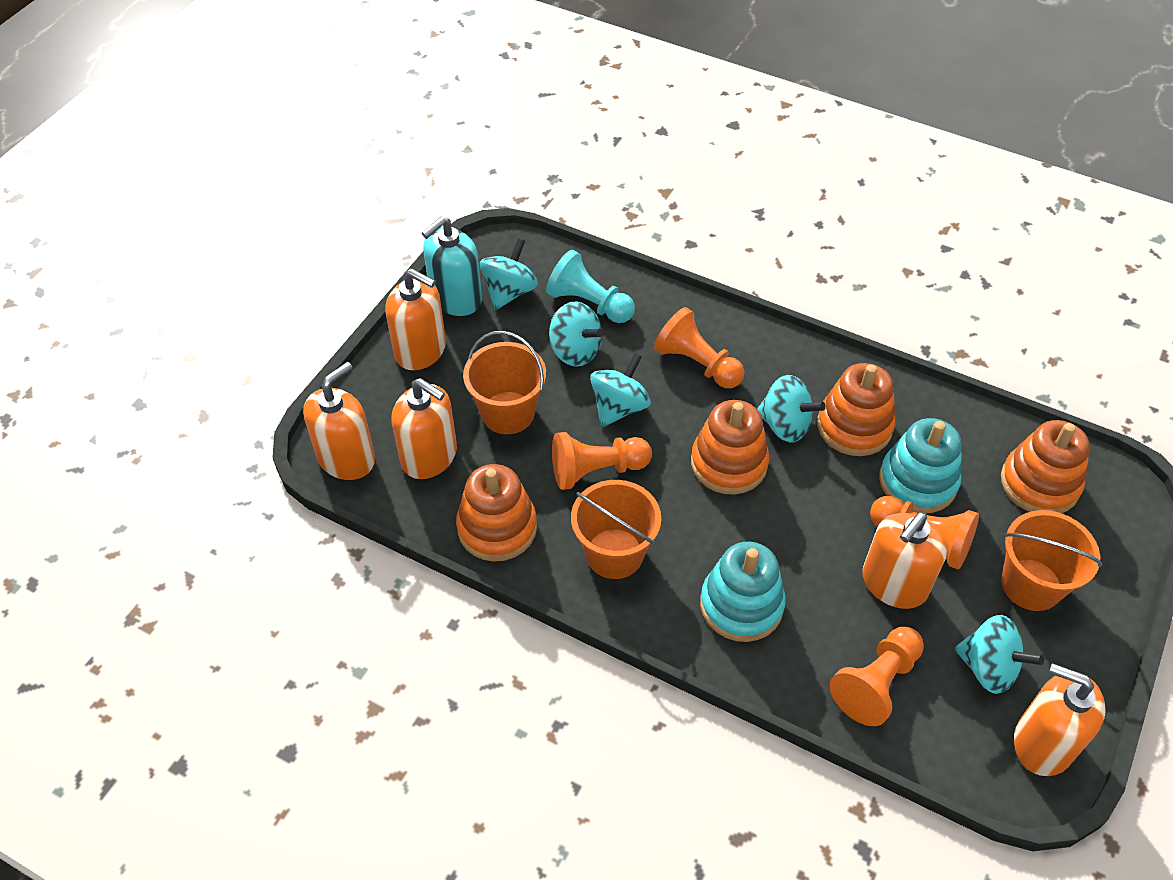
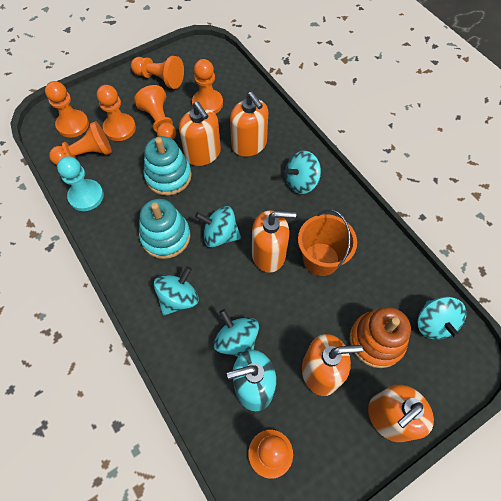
orange bucket: 3 -> 1
orange pawn: 4 -> 7
orange stacking toy: 4 -> 1

